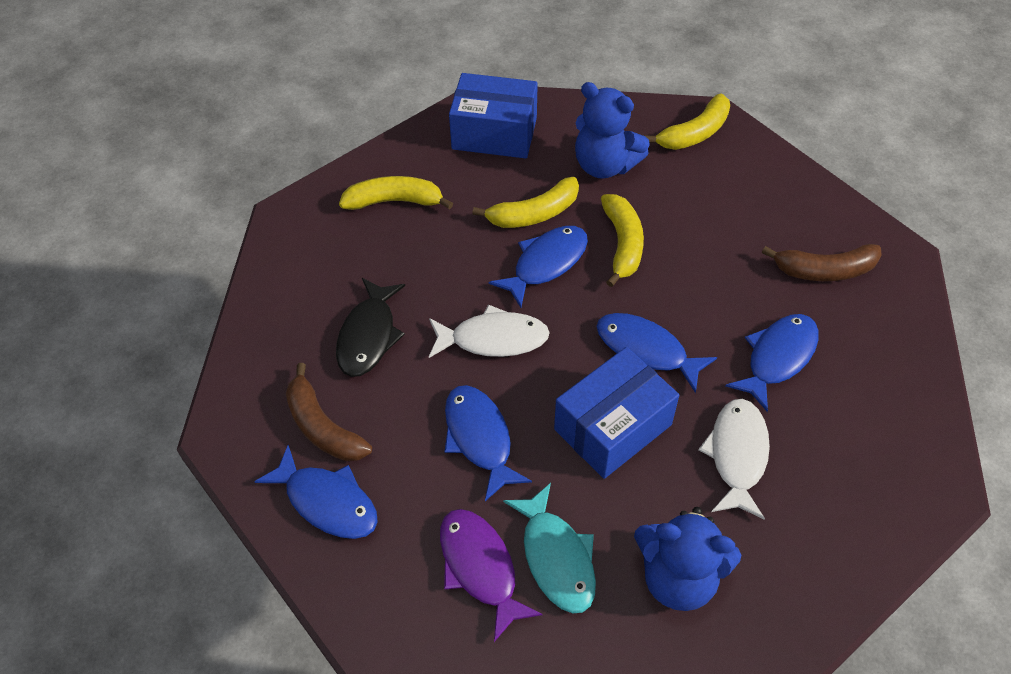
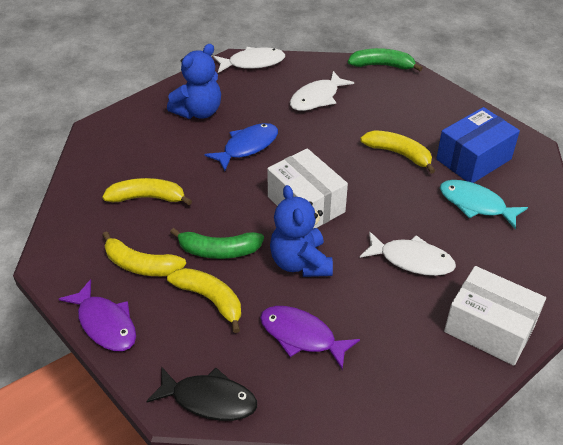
blue box: 2 -> 1
blue fish: 5 -> 1
brown banana: 2 -> 0
green banana: 0 -> 2
purple fish: 1 -> 2
white box: 0 -> 2
white fish: 2 -> 3

